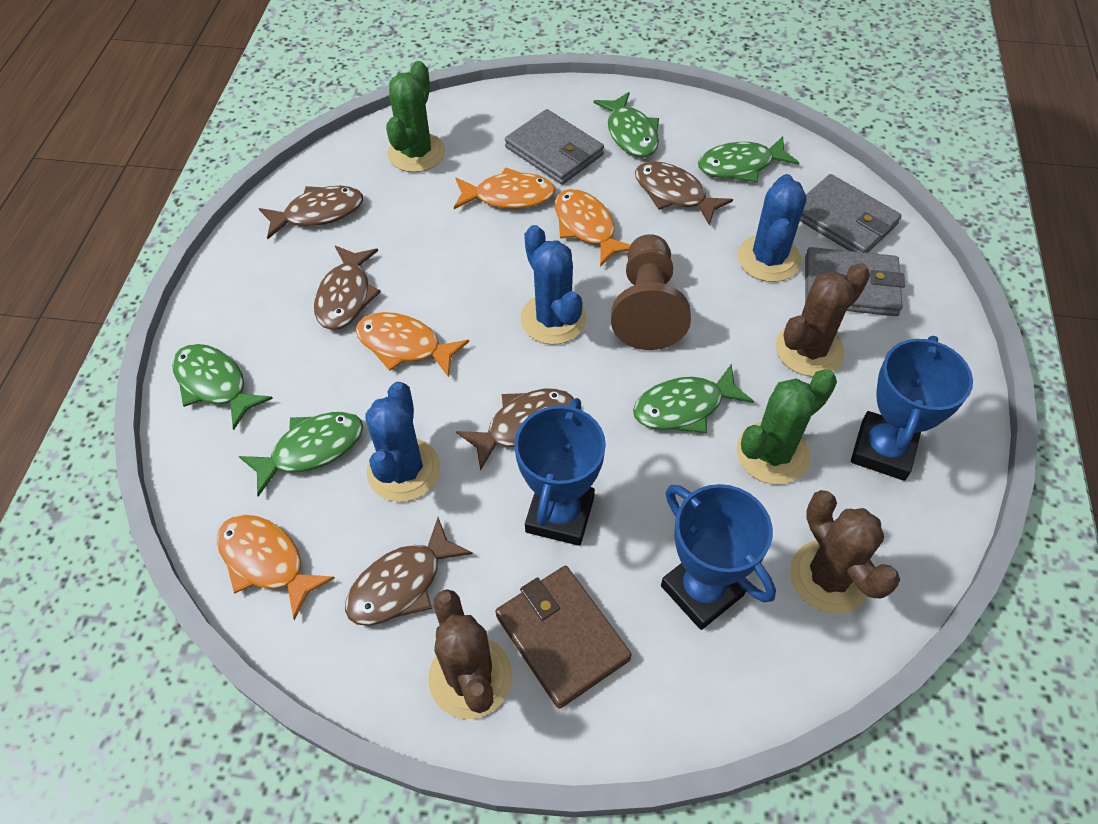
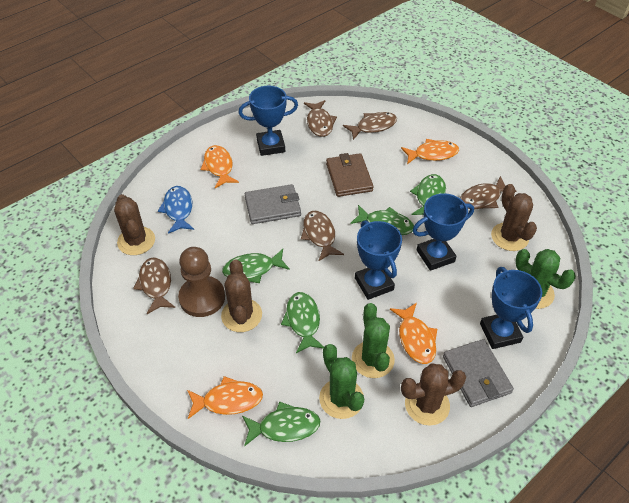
blue cactus: 3 -> 0
blue fish: 0 -> 1
blue trophy: 3 -> 4
brown cactus: 3 -> 4
green cactus: 2 -> 3
grey wallet: 3 -> 2

